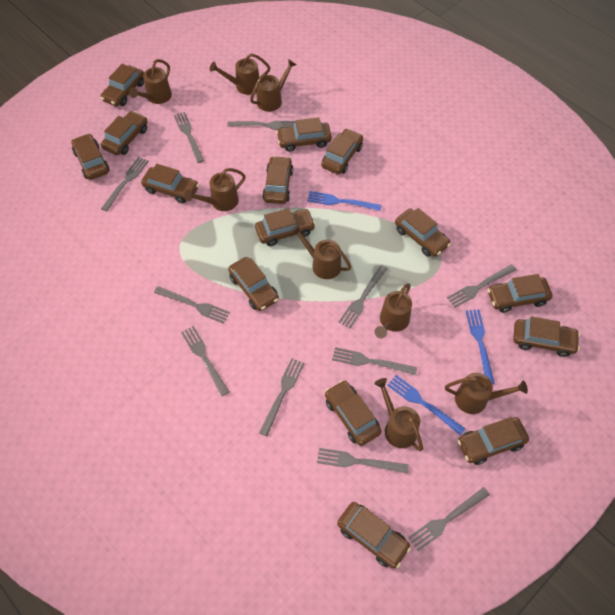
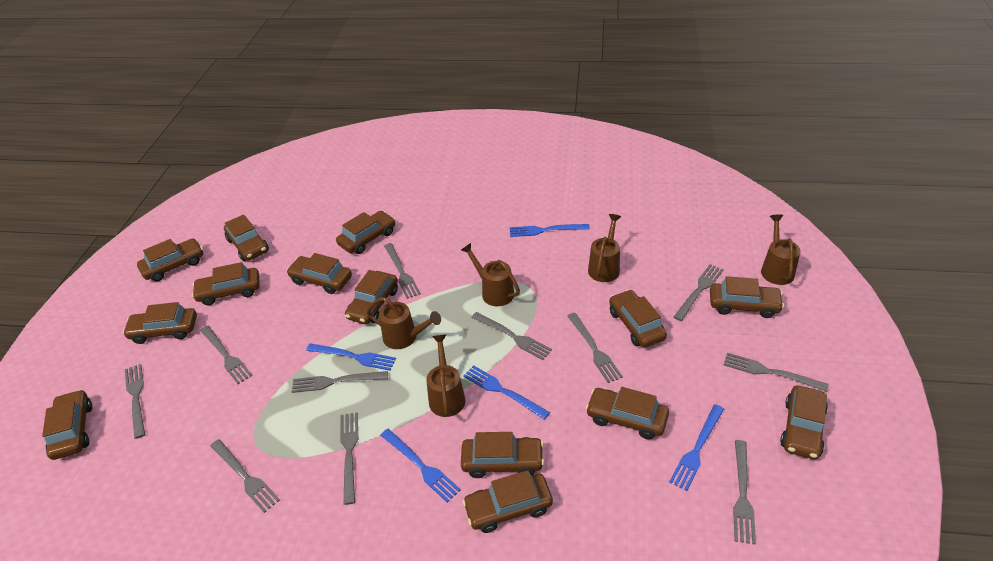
blue fork: 3 -> 5
brown car: 15 -> 14
brown watering can: 8 -> 5

